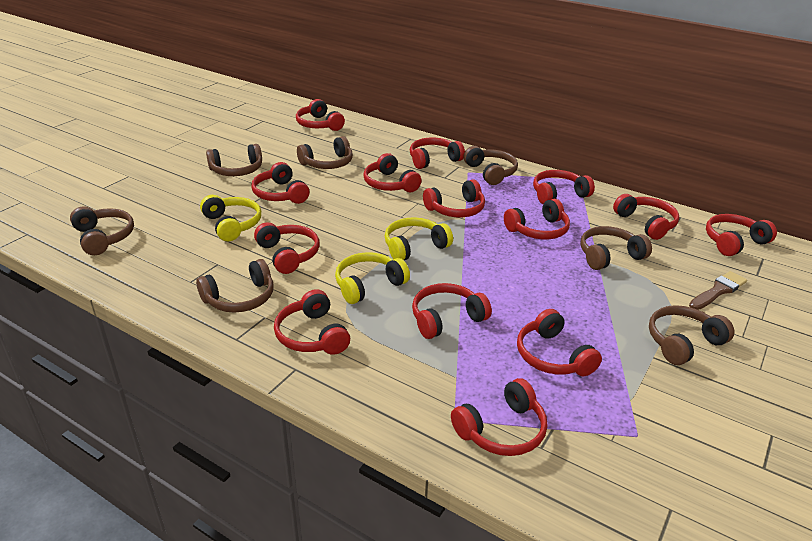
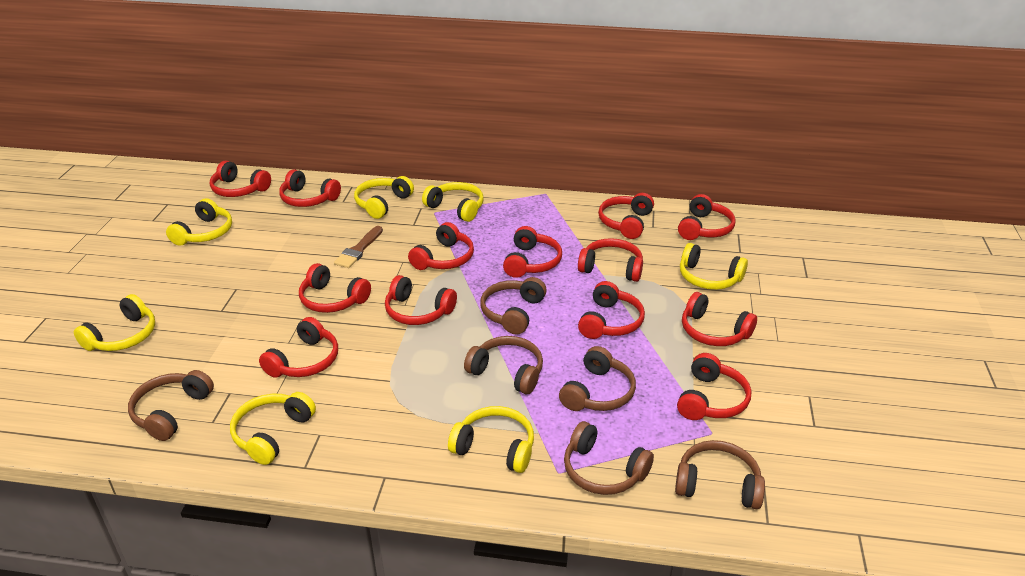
brown headphones: 7 -> 6
red headphones: 14 -> 13
yellow headphones: 3 -> 7

